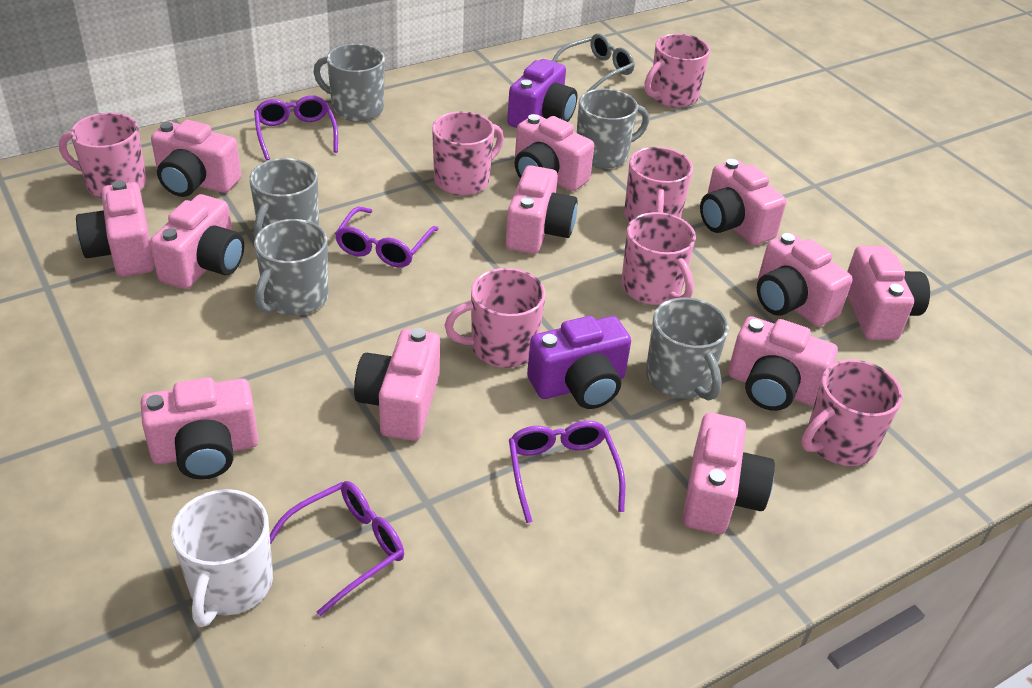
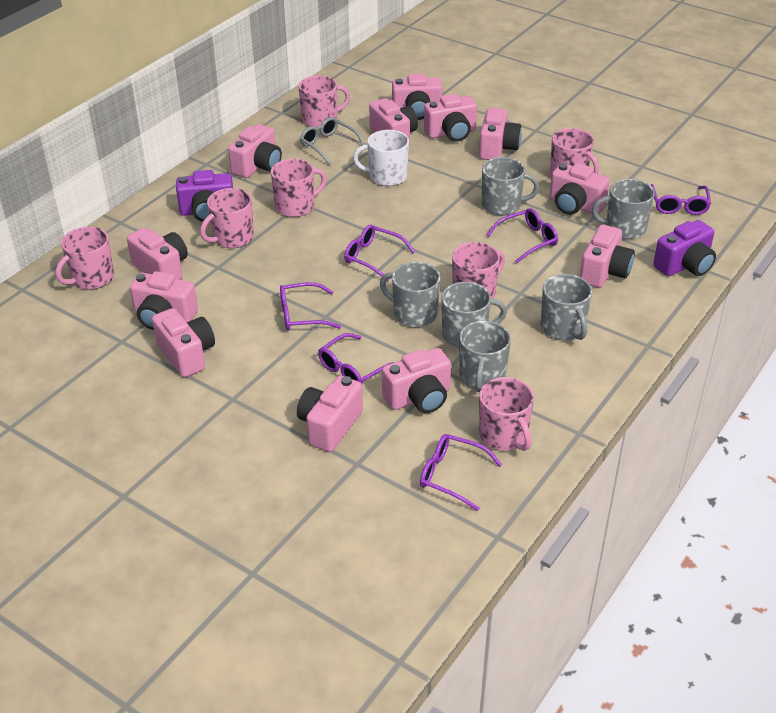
grey mug: 5 -> 6
purple glasses: 4 -> 6

